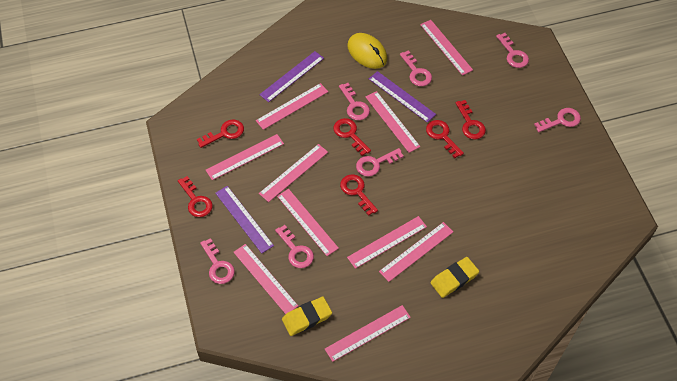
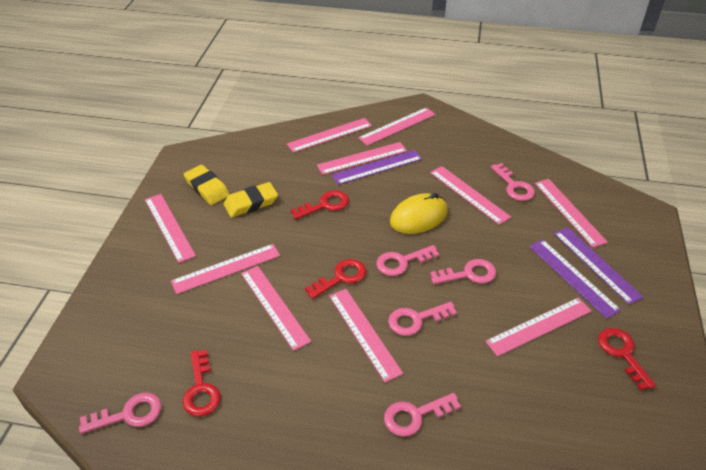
pink key: 7 -> 6
red key: 6 -> 4

